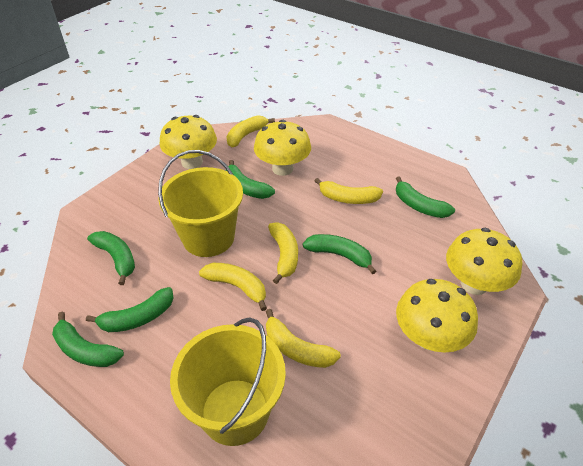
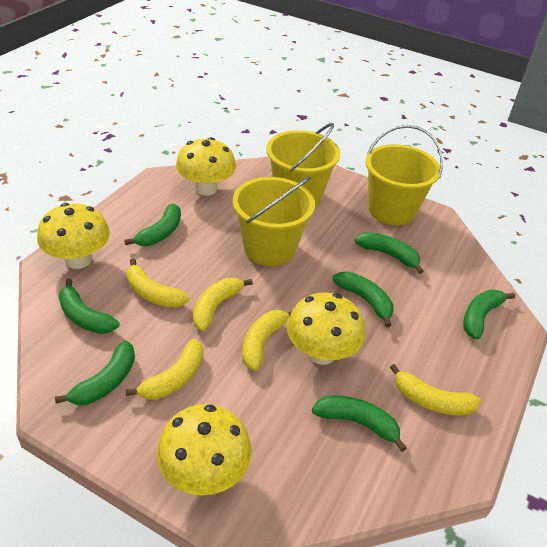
green banana: 6 -> 7
yellow bucket: 2 -> 3

